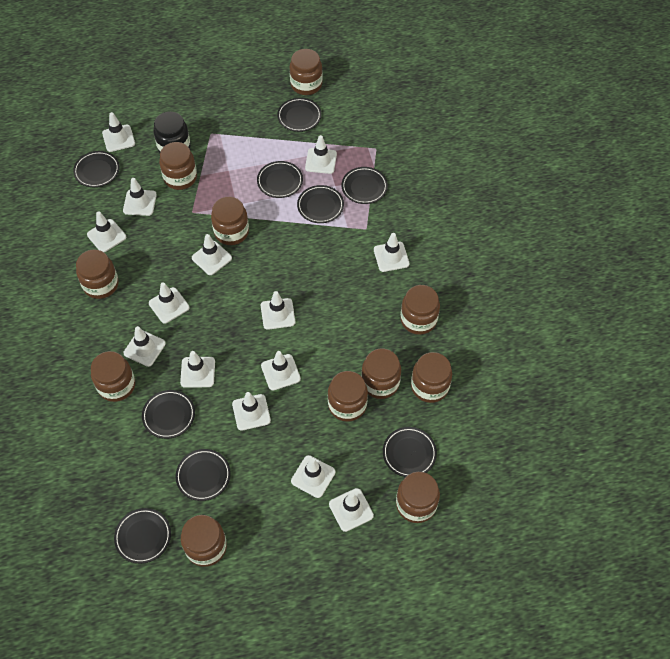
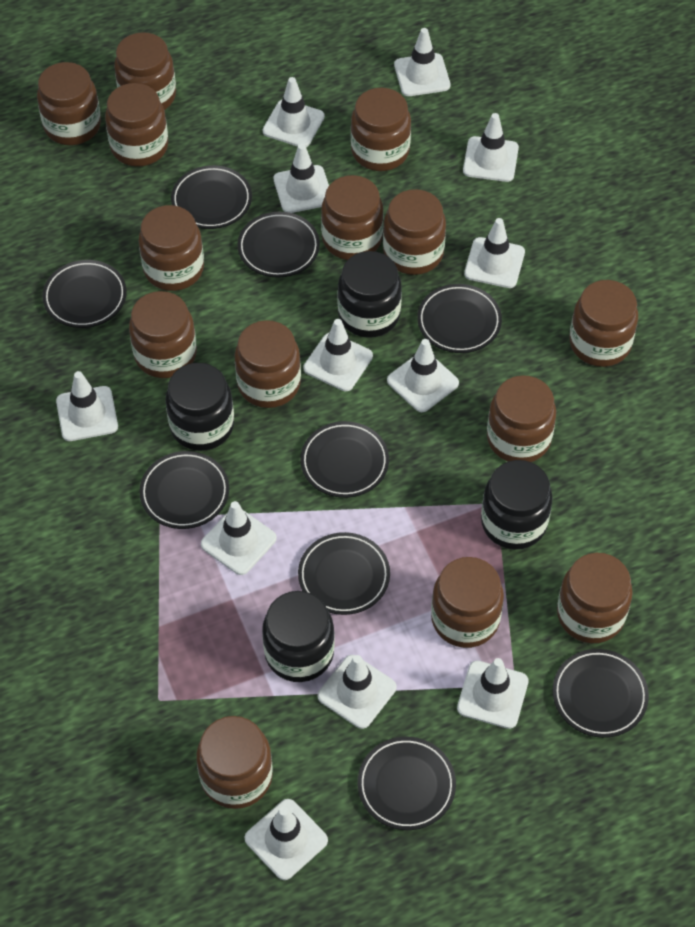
black jar: 1 -> 4
brown jar: 11 -> 14
white traffic cone: 14 -> 12

